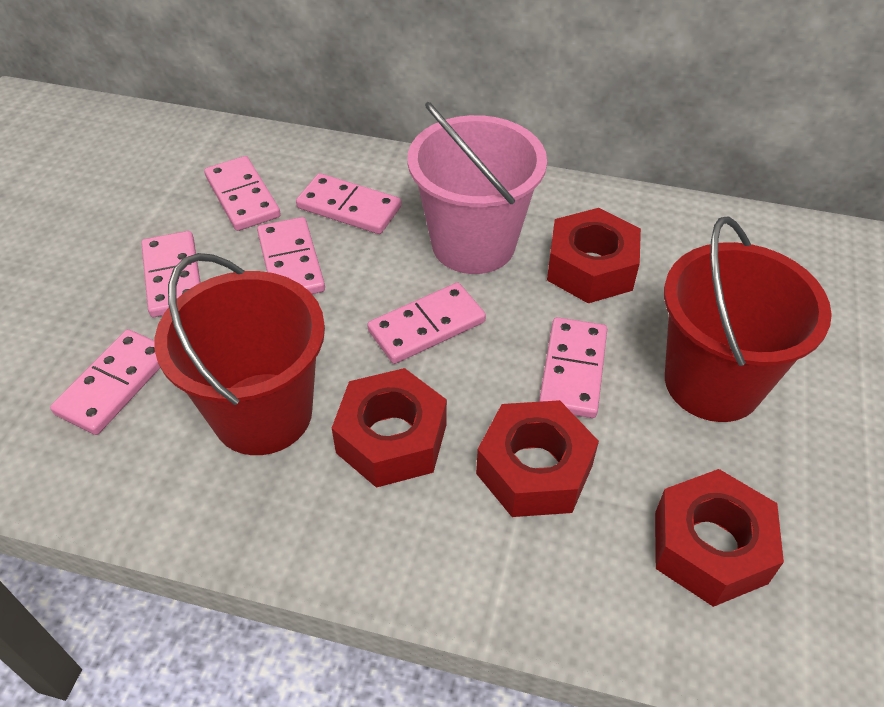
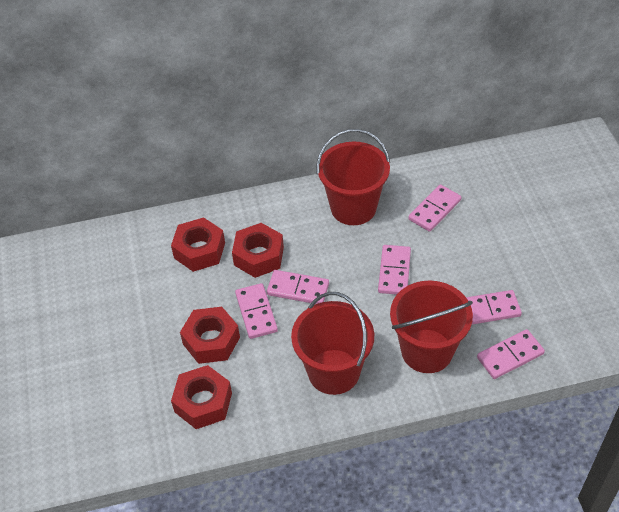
pink bucket: 1 -> 0
pink domino: 7 -> 6
red bucket: 2 -> 3

